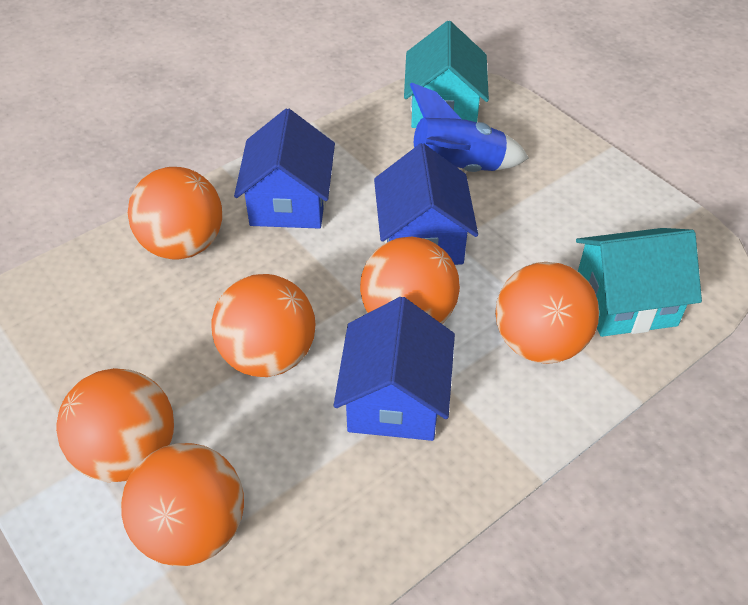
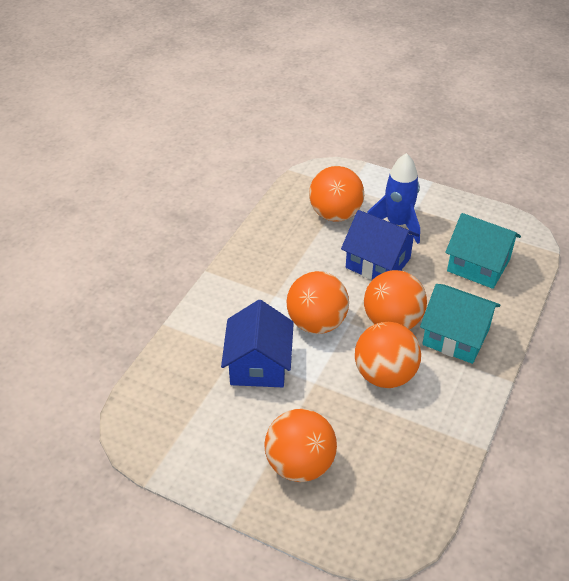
blue house: 3 -> 2
orange ball: 6 -> 5

